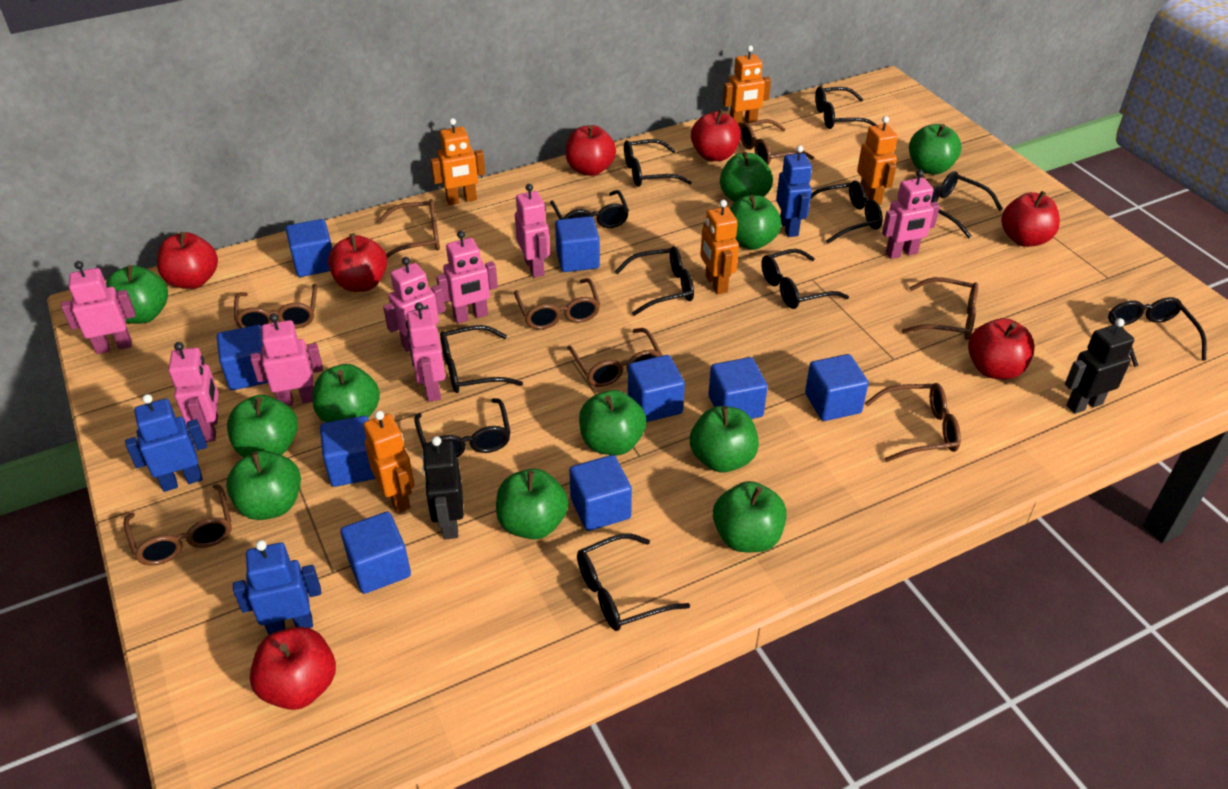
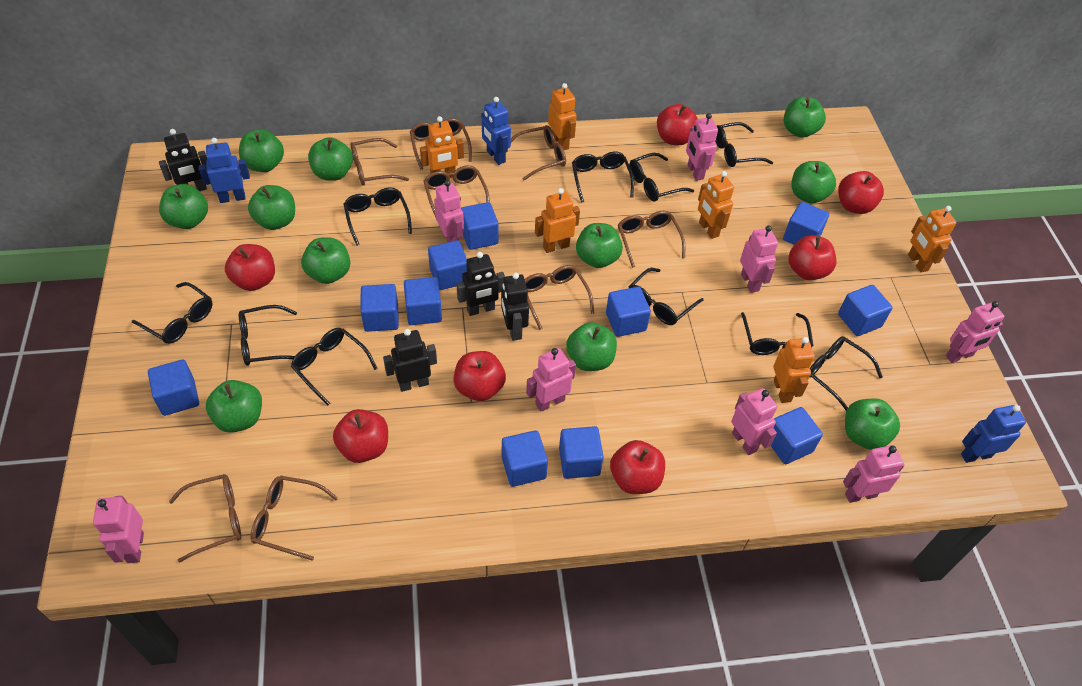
black glasses: 11 -> 10
black robot: 2 -> 4
blue cube: 9 -> 11
orange robot: 5 -> 6

